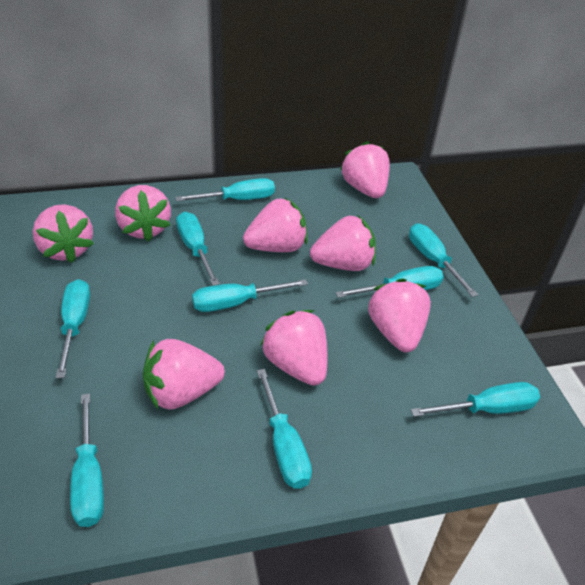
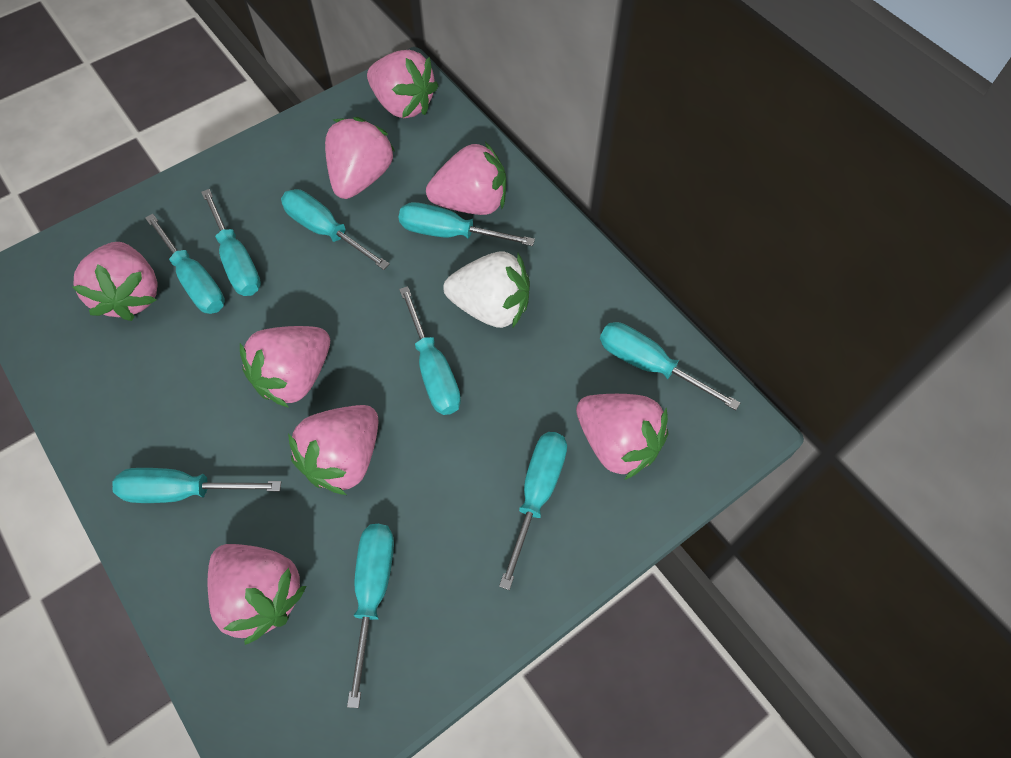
white strawberry: 0 -> 1

